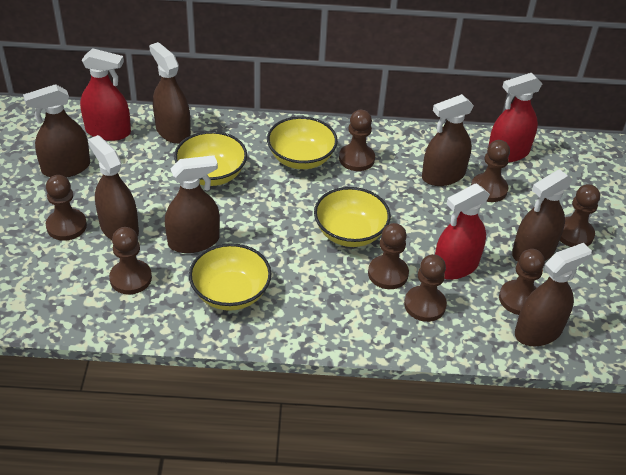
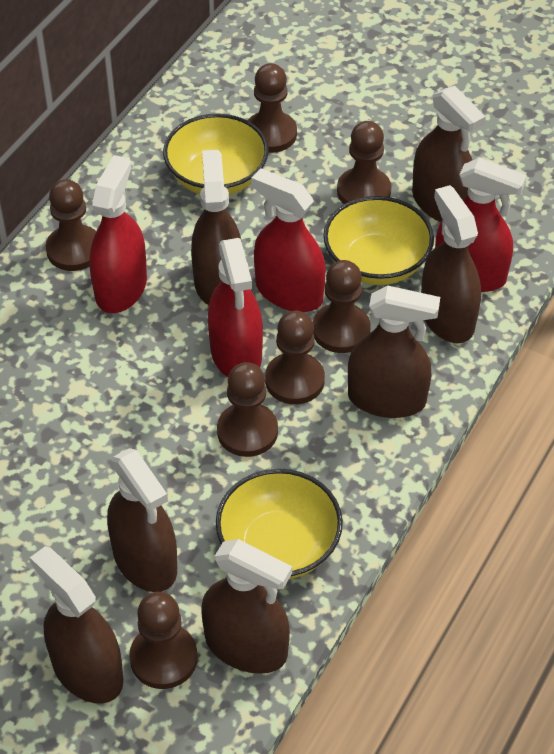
brown pawn: 8 -> 7
red spray bottle: 3 -> 4
yellow bowl: 4 -> 3

